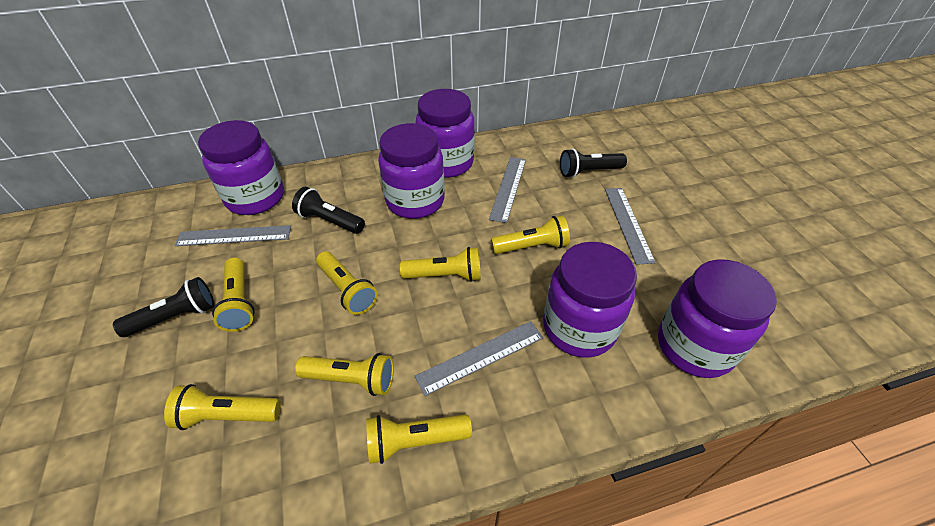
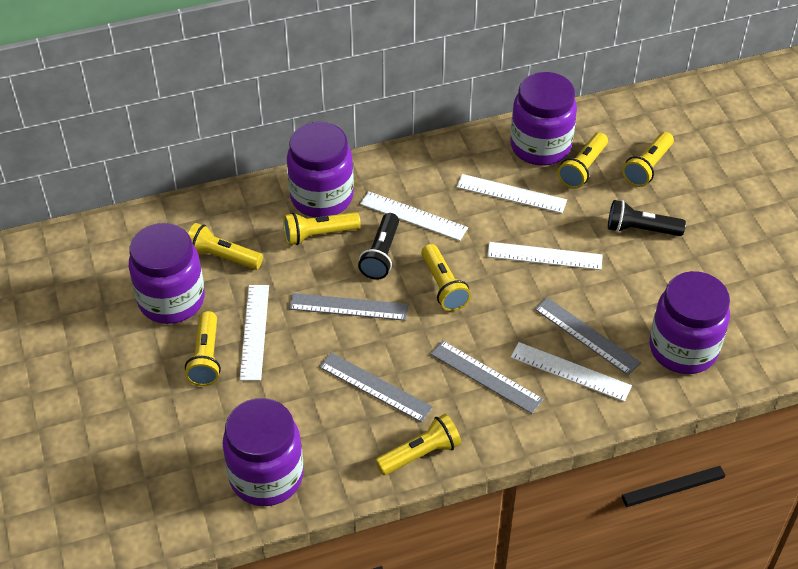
black flashlight: 3 -> 2
white ruler: 0 -> 5

